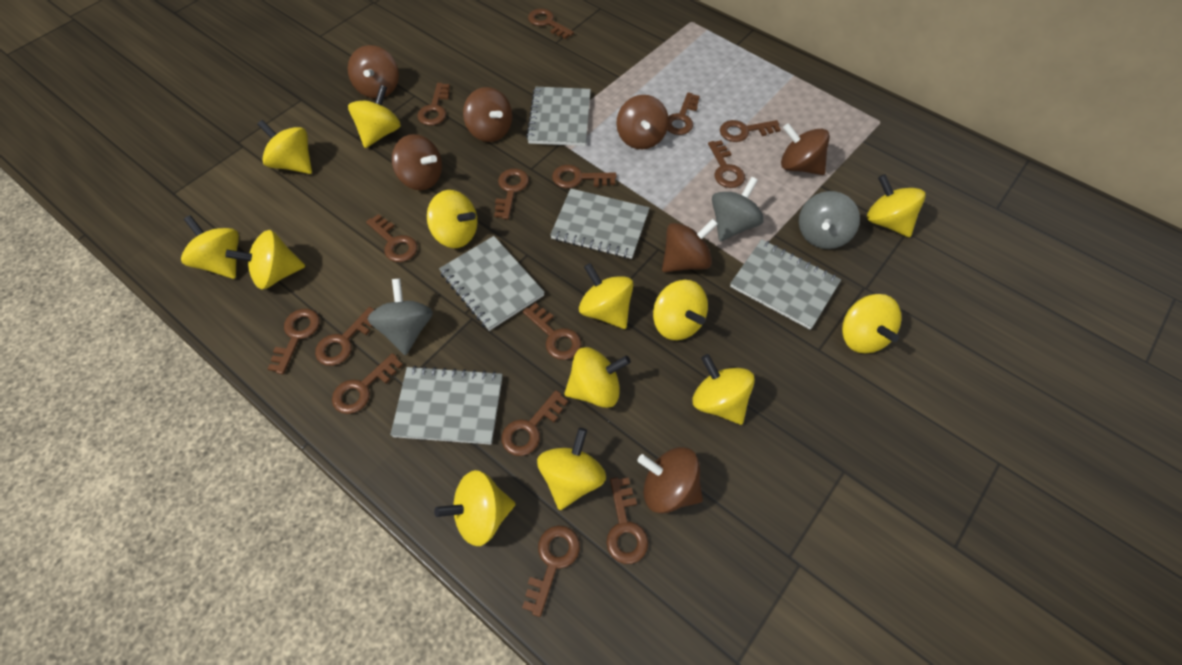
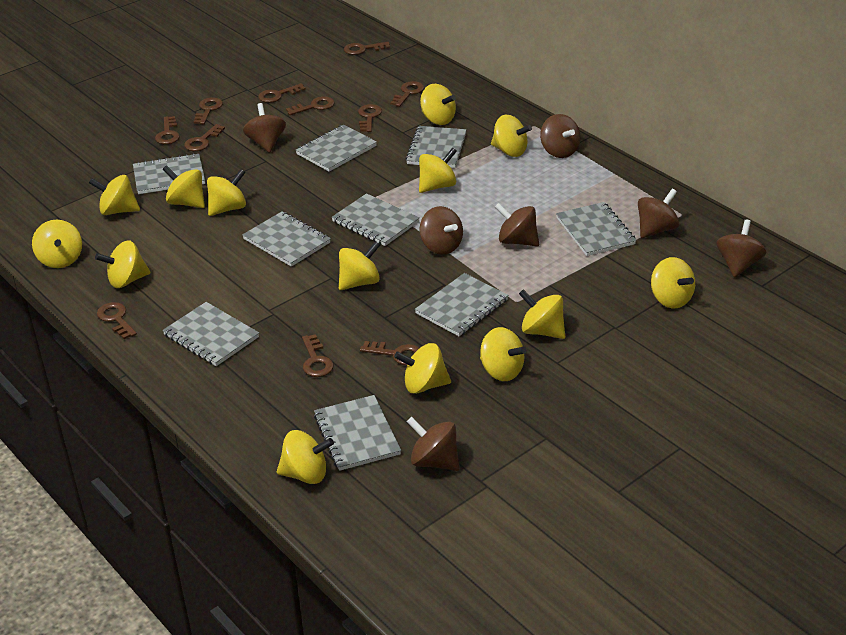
brown key: 15 -> 11
grey notebook: 5 -> 9
grey spinning top: 3 -> 0
yellow spinning top: 13 -> 14

